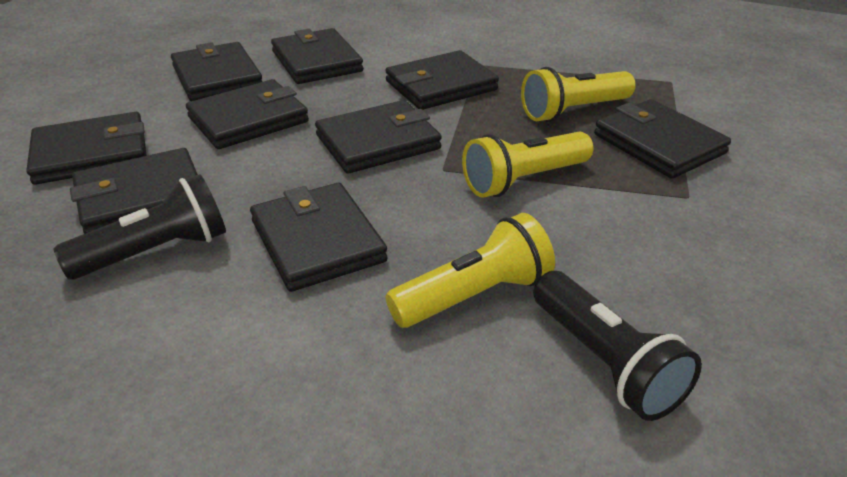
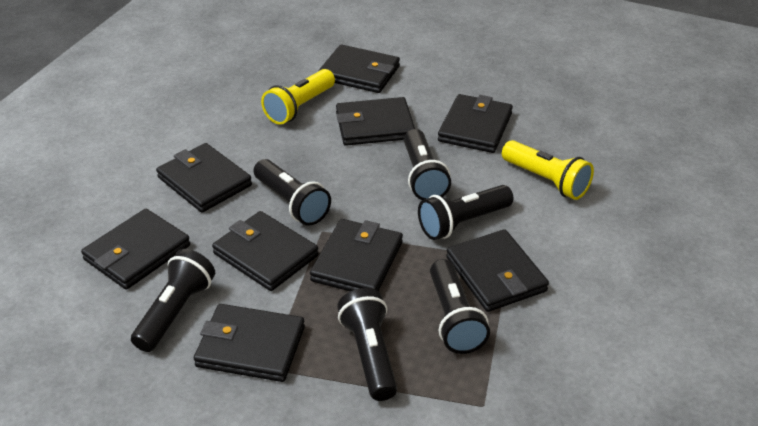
black flashlight: 2 -> 6
yellow flashlight: 3 -> 2

